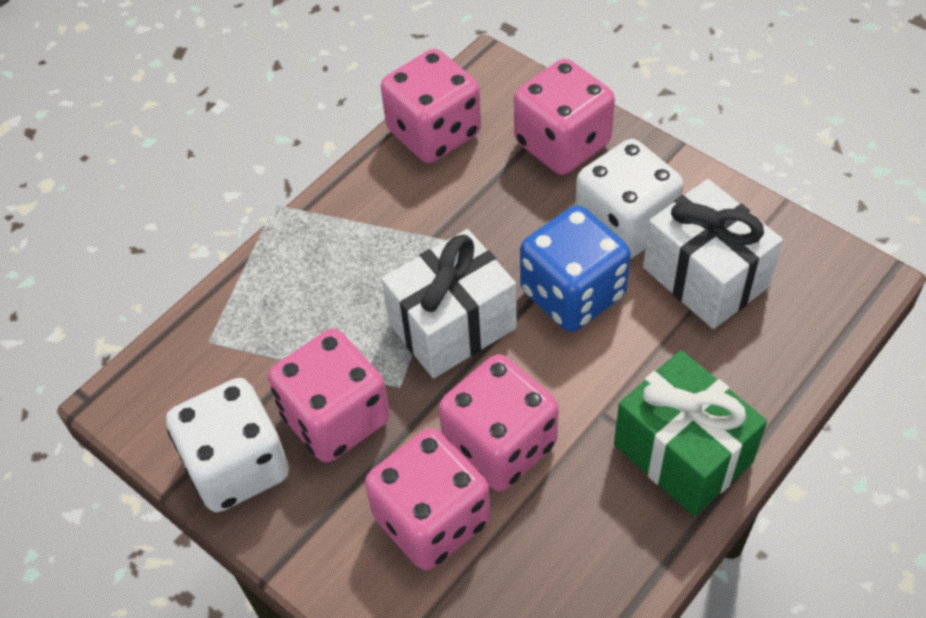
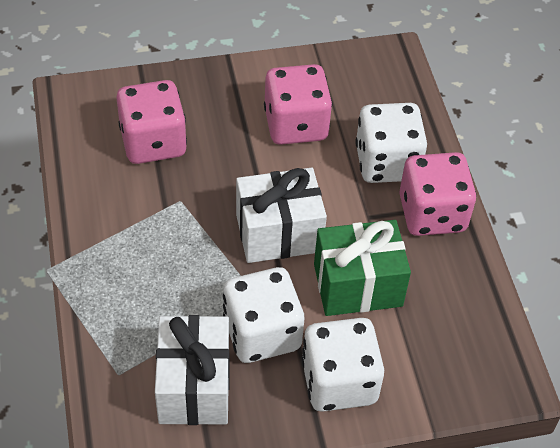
blue dice: 1 -> 0
pink dice: 5 -> 3
white dice: 2 -> 3

